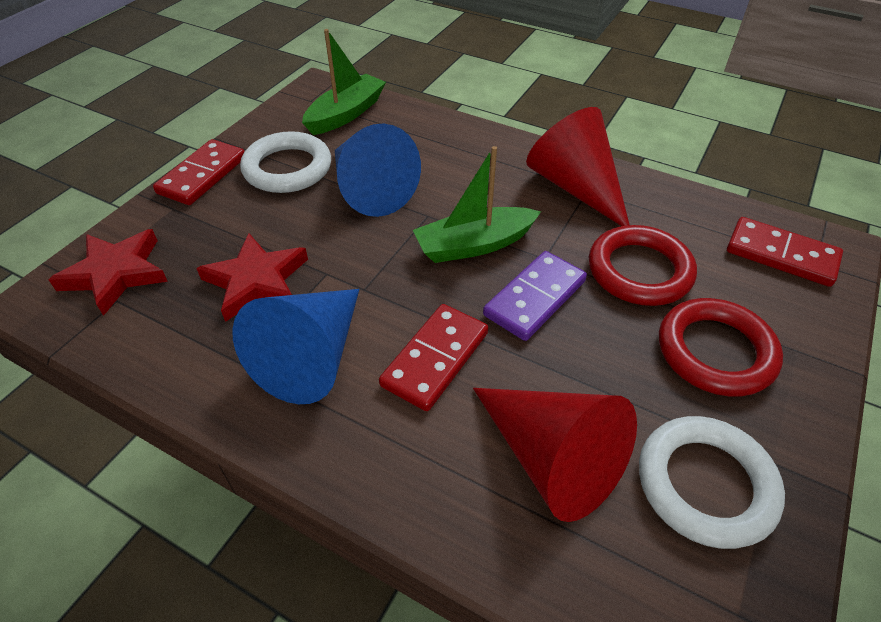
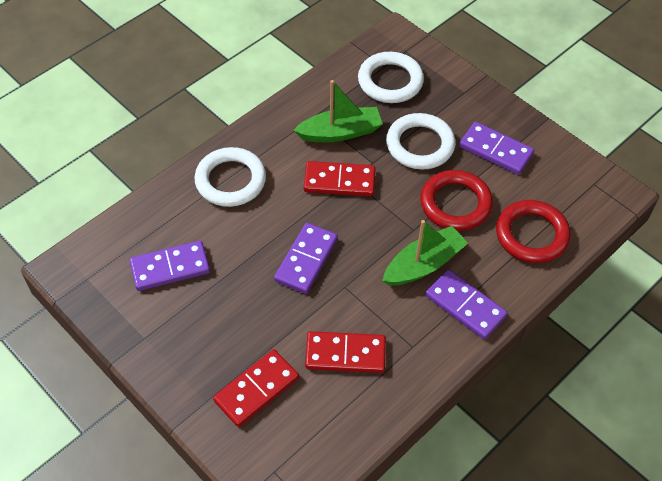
blue cone: 2 -> 0
purple domino: 1 -> 4
red cone: 2 -> 0
red star: 2 -> 0
white ring: 2 -> 3

